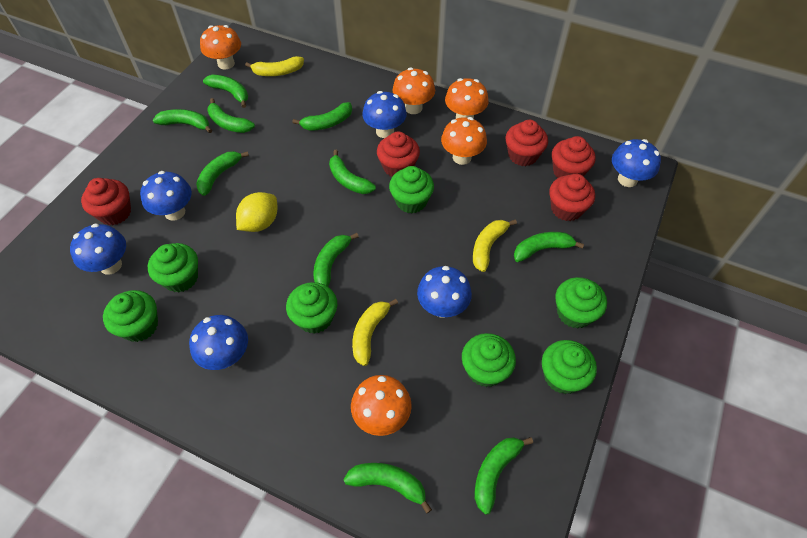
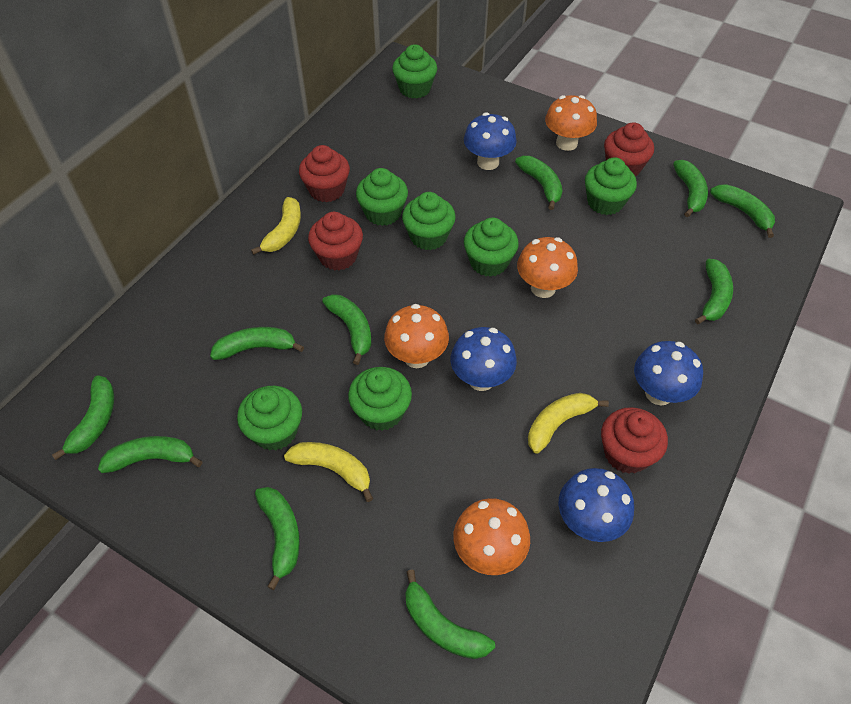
blue mushroom: 6 -> 4
orange mushroom: 5 -> 4
red cupcake: 5 -> 4
yellow lemon: 1 -> 0

